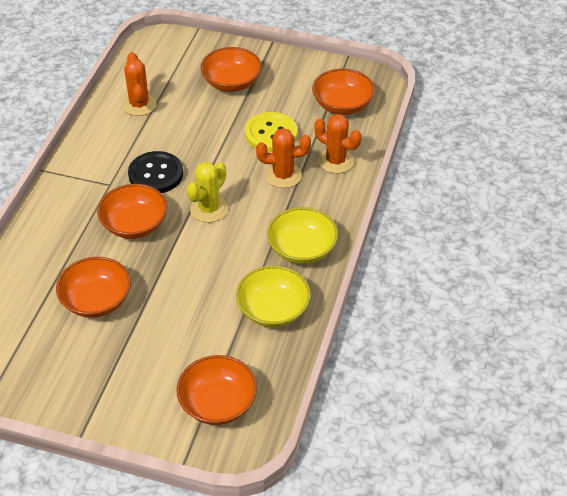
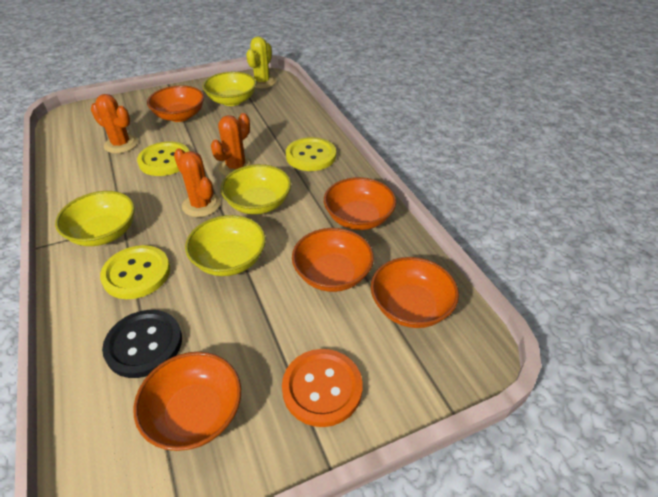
orange button: 0 -> 1
yellow bowl: 2 -> 4
yellow button: 1 -> 3

